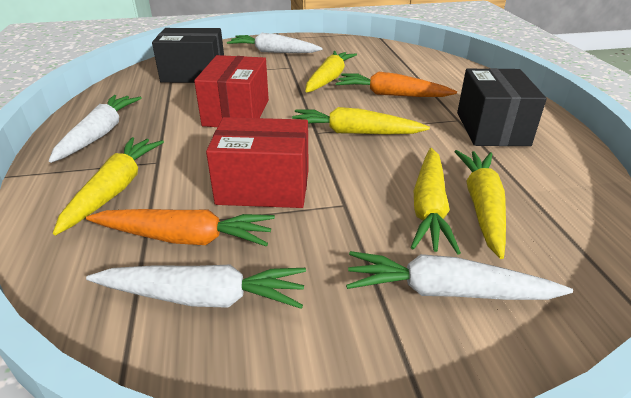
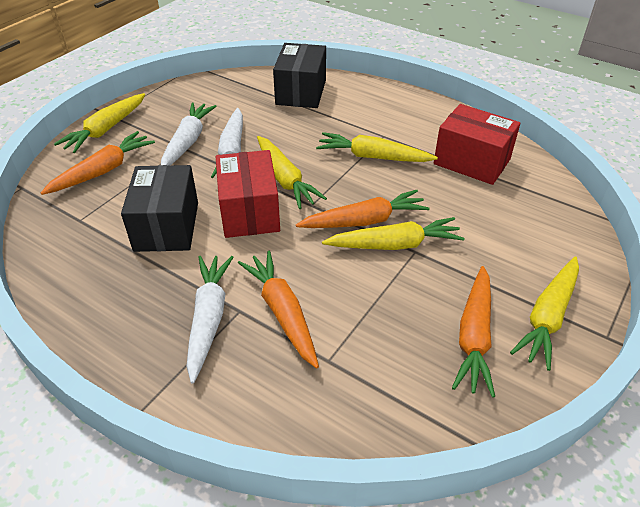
orange carrot: 2 -> 4
white carrot: 4 -> 3

